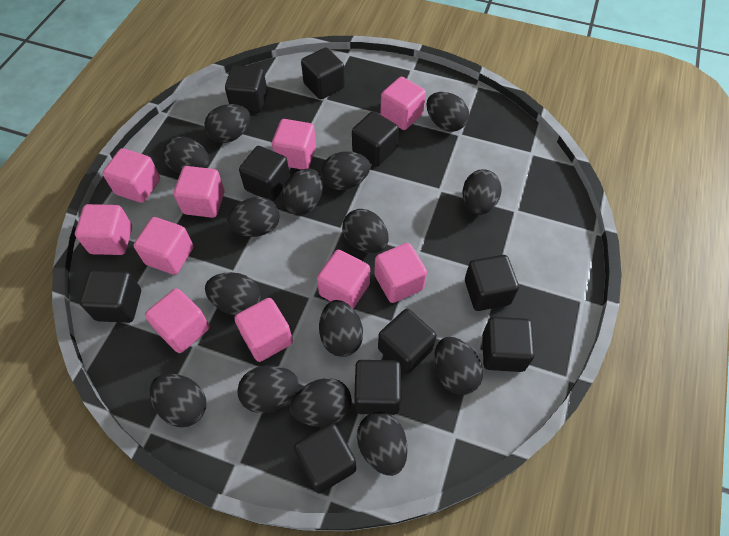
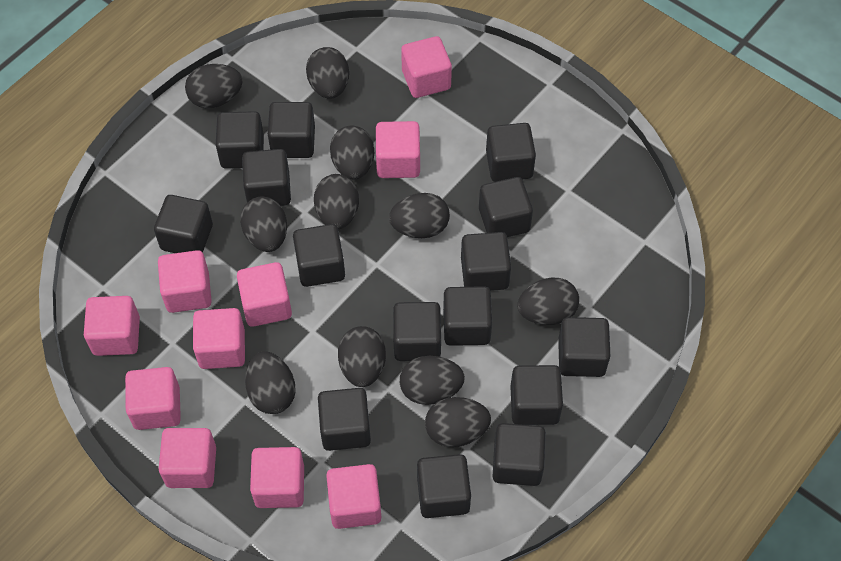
black cube: 10 -> 15
black egg: 15 -> 11

